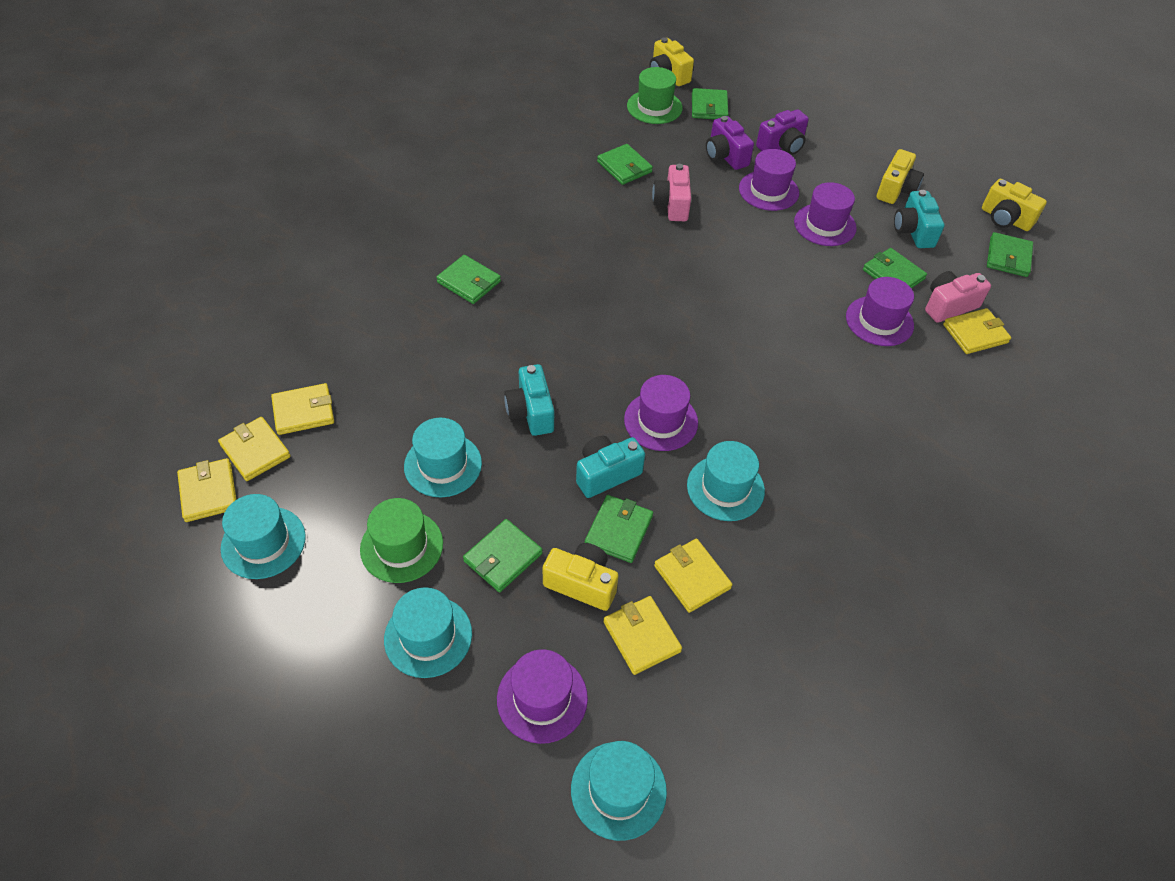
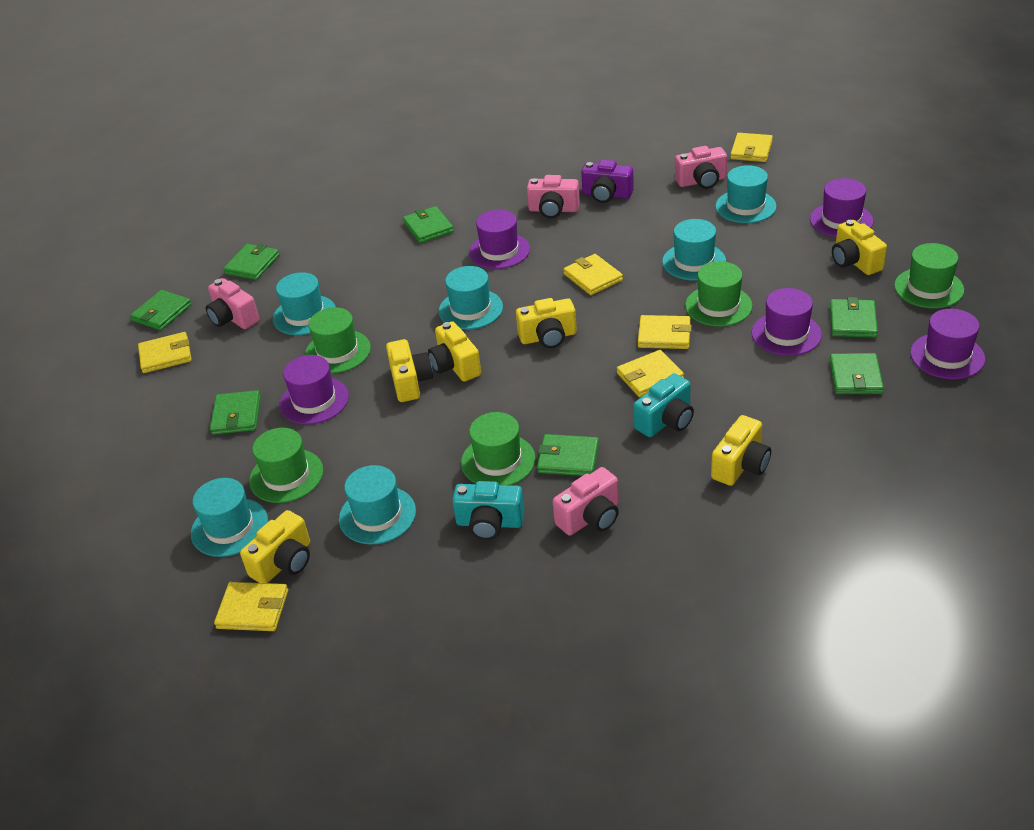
green hat: 2 -> 5
pink camera: 2 -> 4
purple camera: 2 -> 1
turquoise camera: 3 -> 2
turquoise hat: 5 -> 6
yellow camera: 4 -> 6

